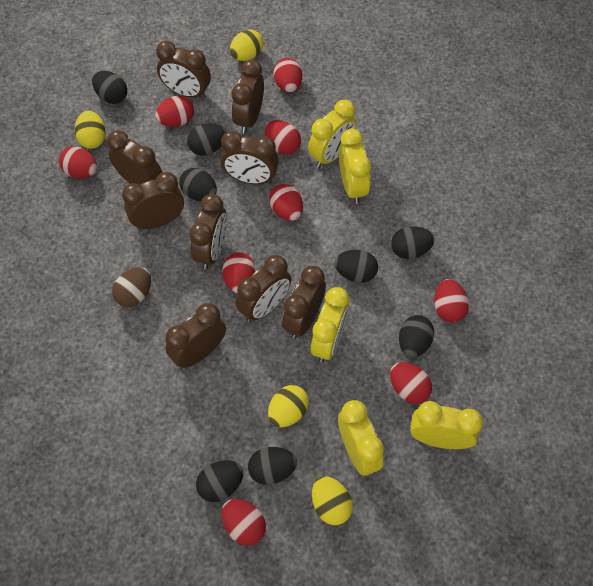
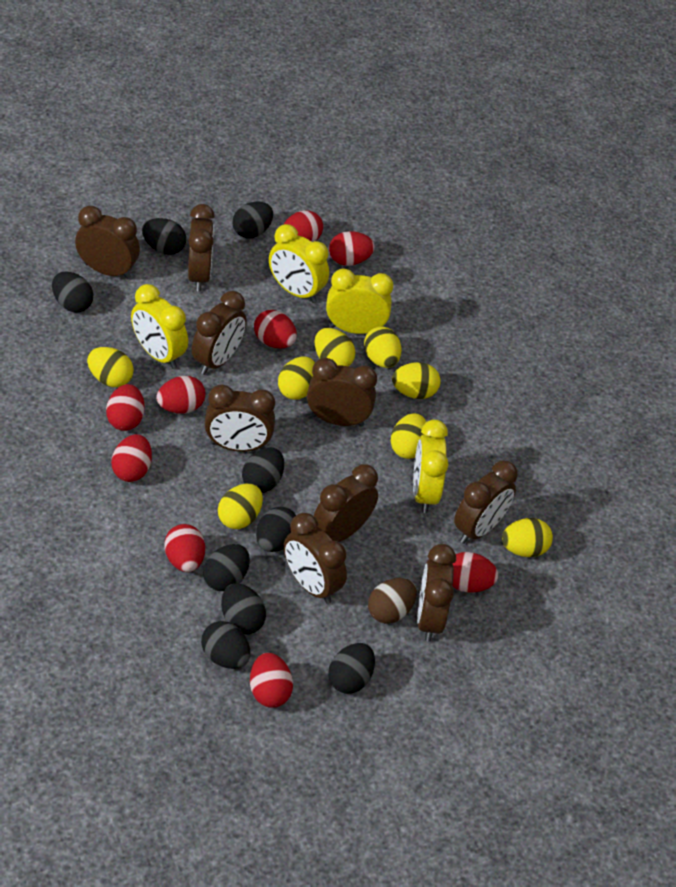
black egg: 8 -> 9
yellow clock: 5 -> 4
yellow egg: 4 -> 8

